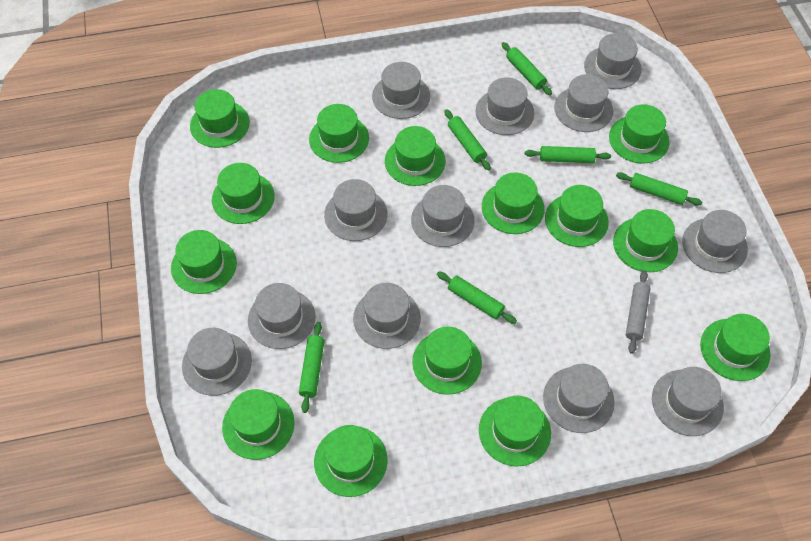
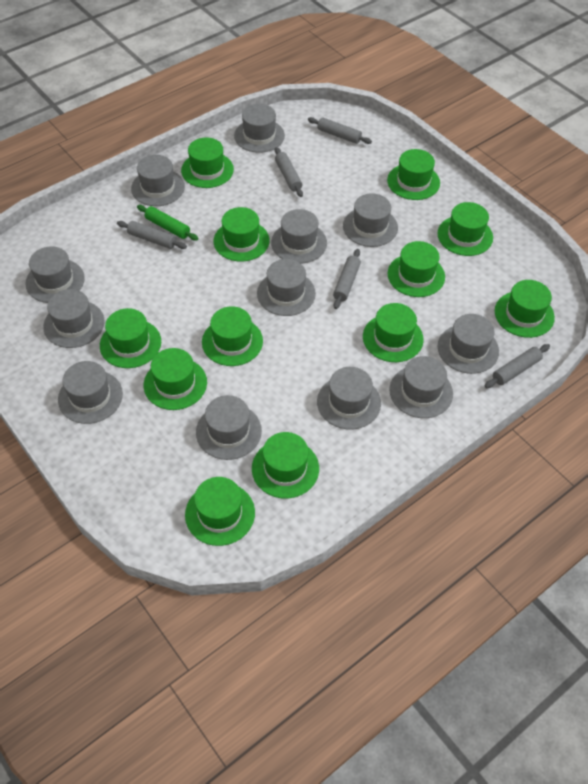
green hat: 14 -> 12
green rolling pin: 6 -> 1
grey rolling pin: 1 -> 5

